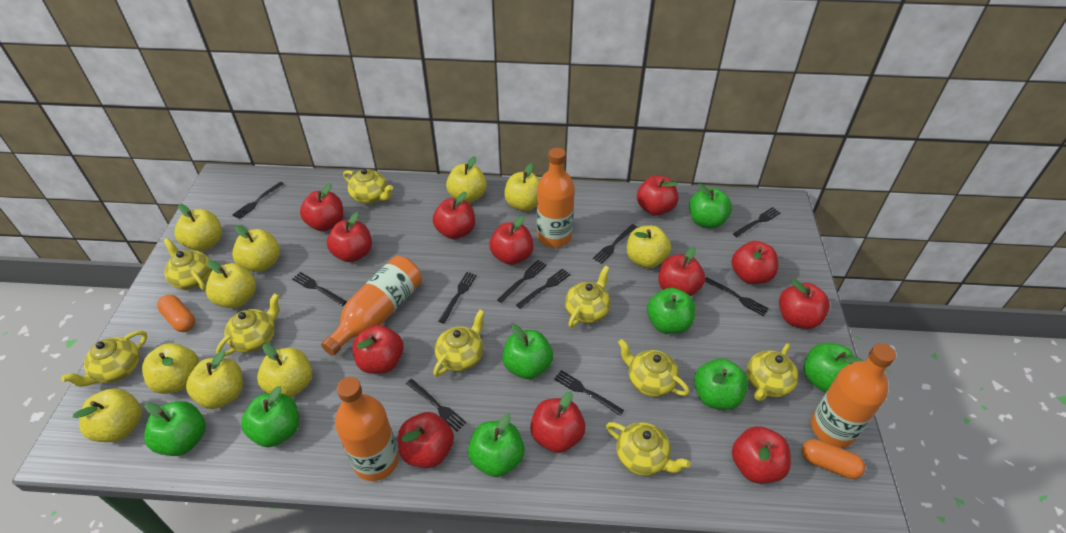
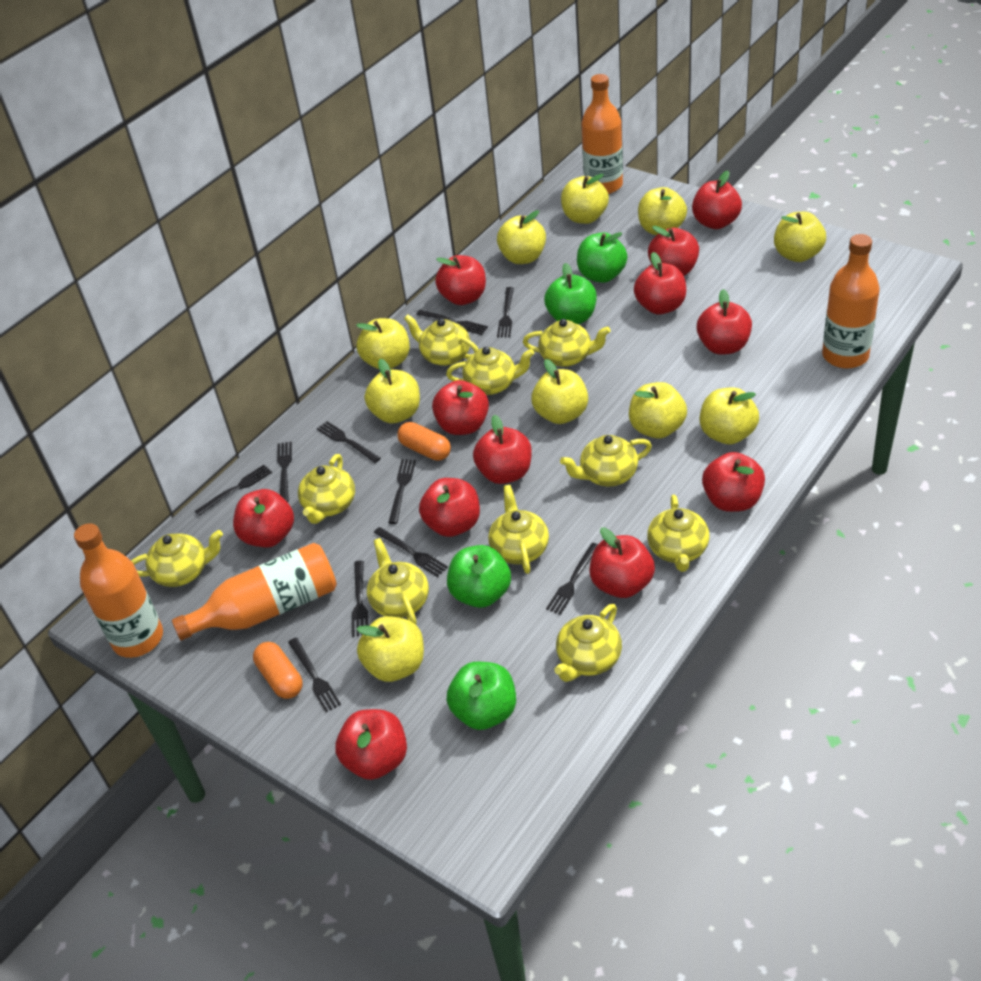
green apple: 8 -> 4
yellow teapot: 9 -> 10

